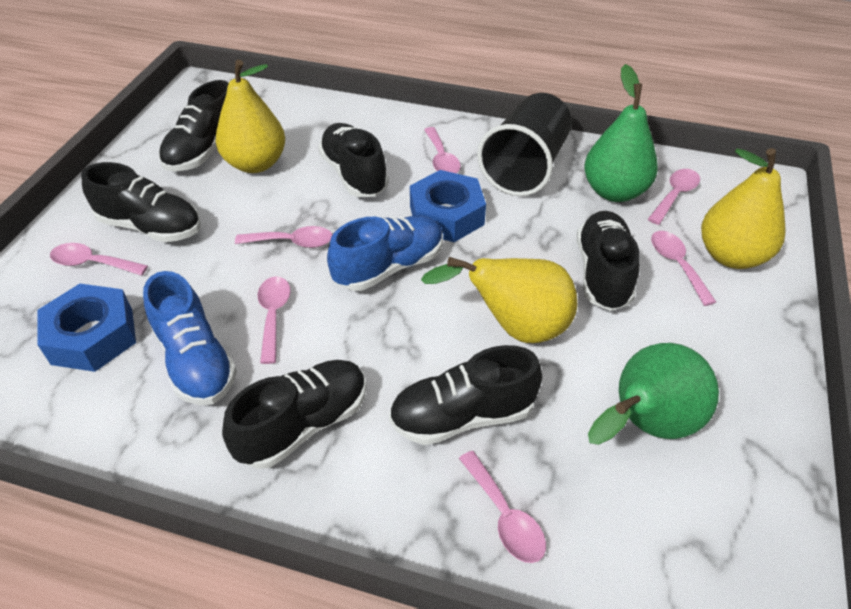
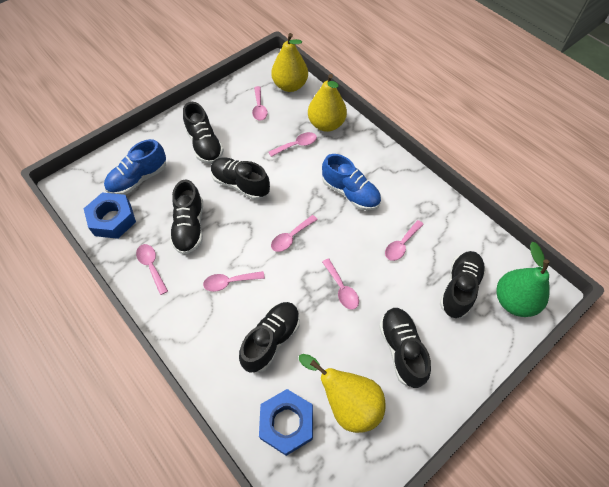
black cup: 1 -> 0
green pear: 2 -> 1

